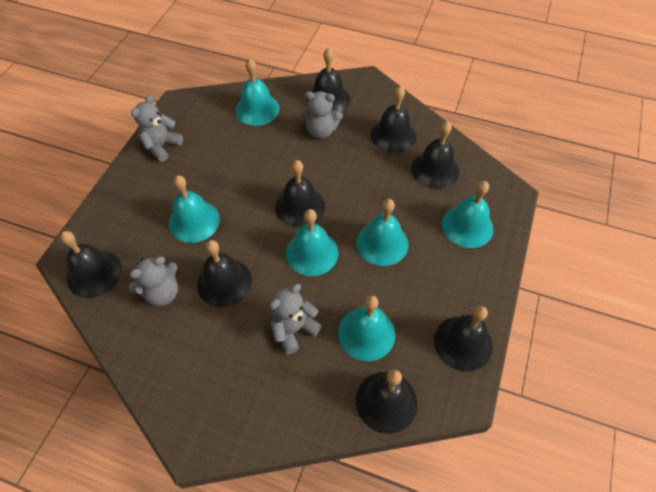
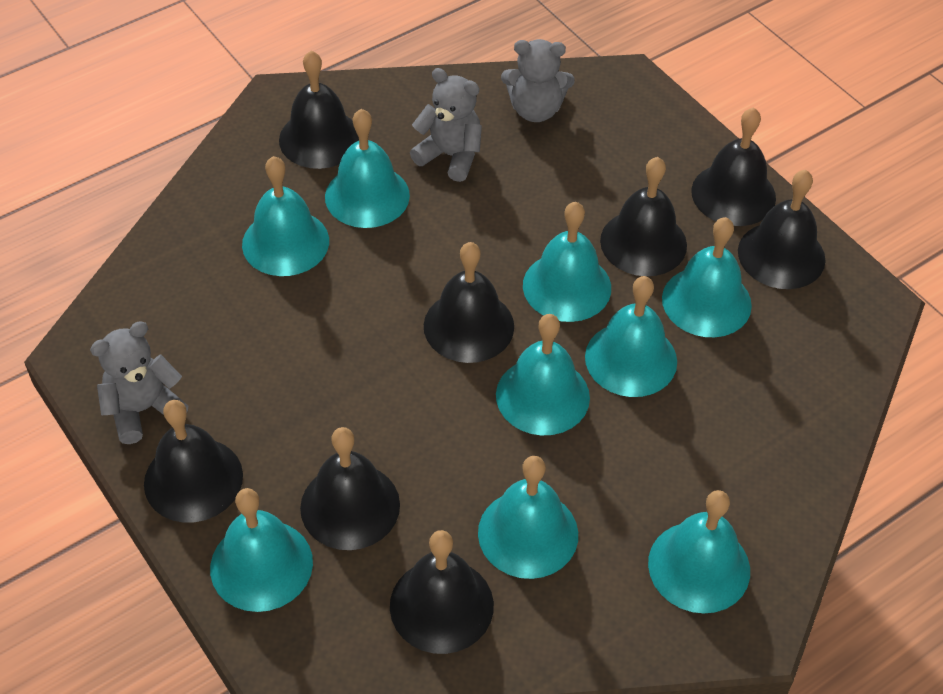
grey teddy bear: 4 -> 3
turquoise bell: 6 -> 9

